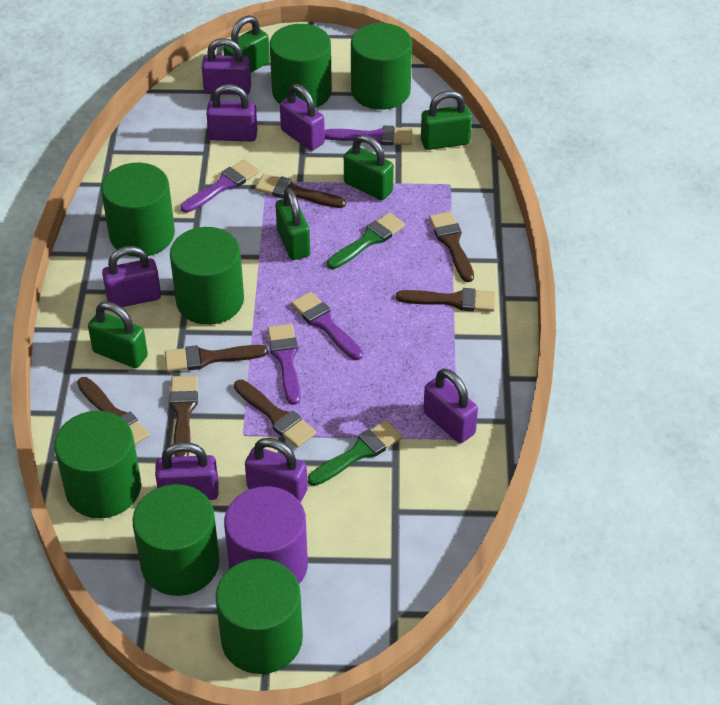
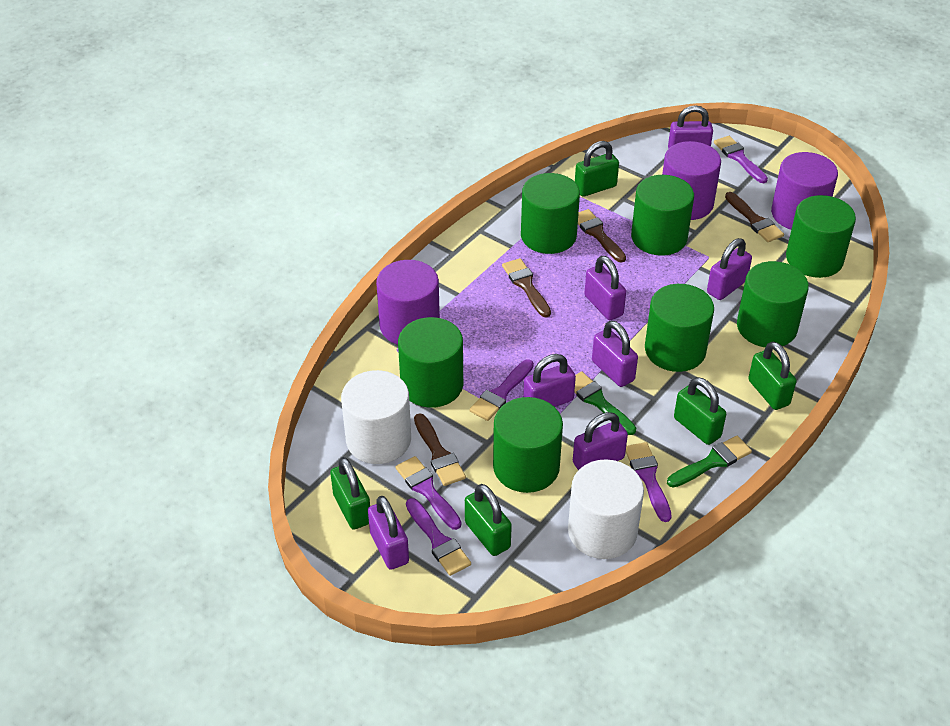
brown brush: 7 -> 4
purple brush: 4 -> 5
purple cylinder: 1 -> 3
white cylinder: 0 -> 2

